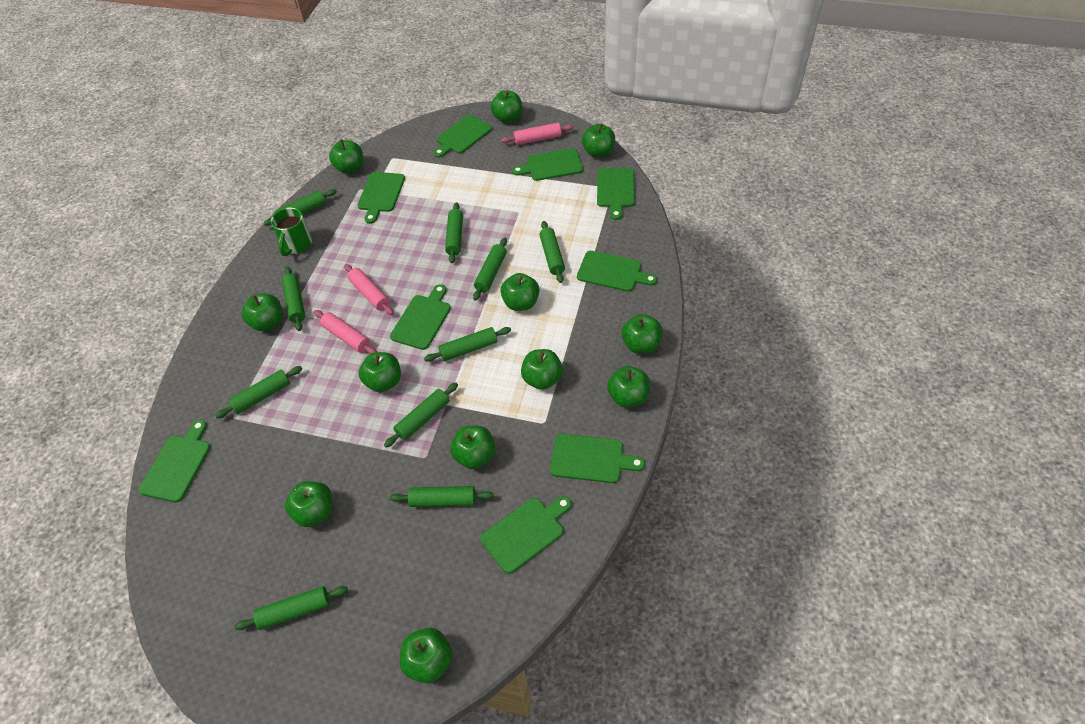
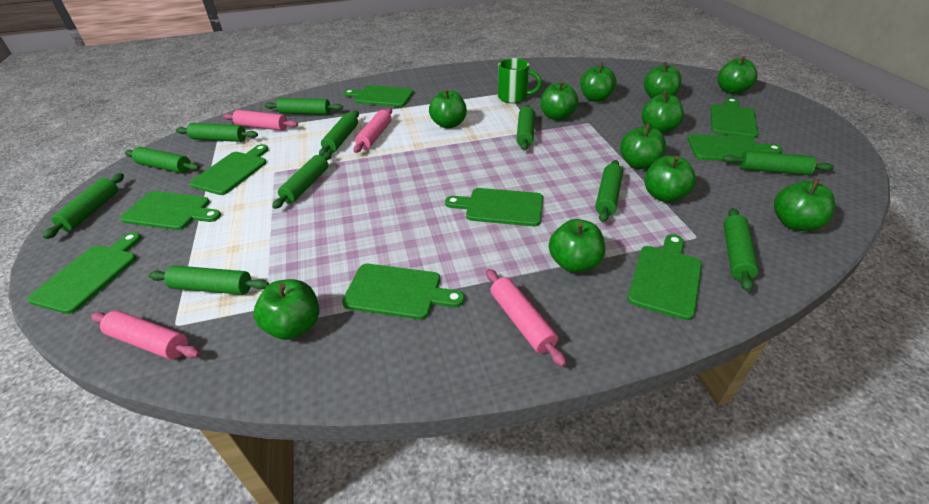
green apple: 12 -> 11
green rolling pin: 10 -> 11
pink rolling pin: 3 -> 4

